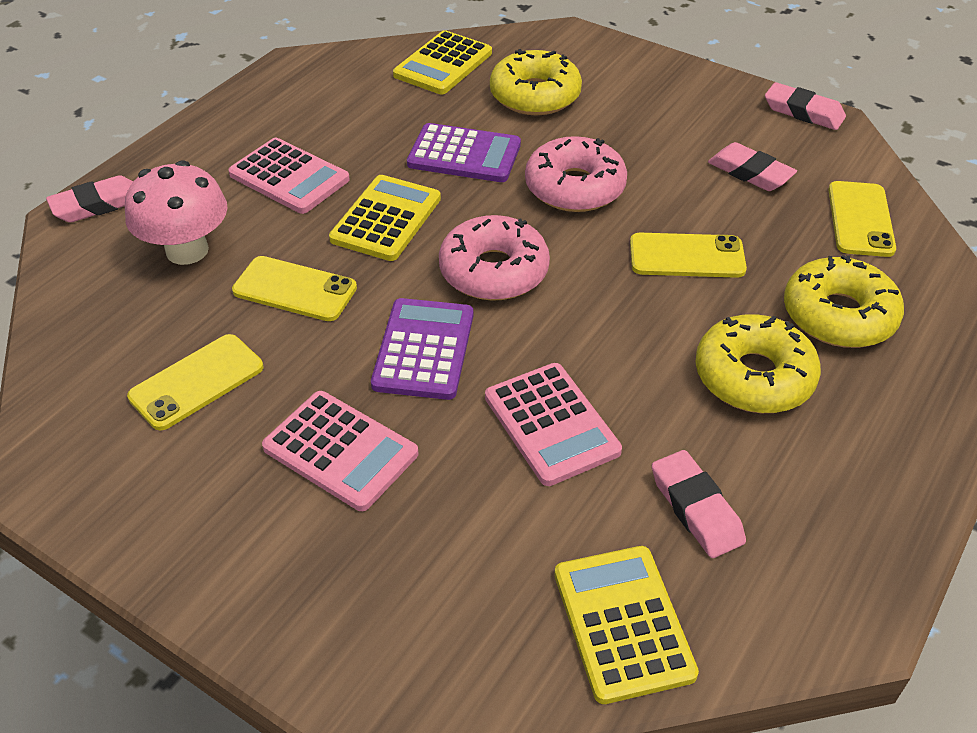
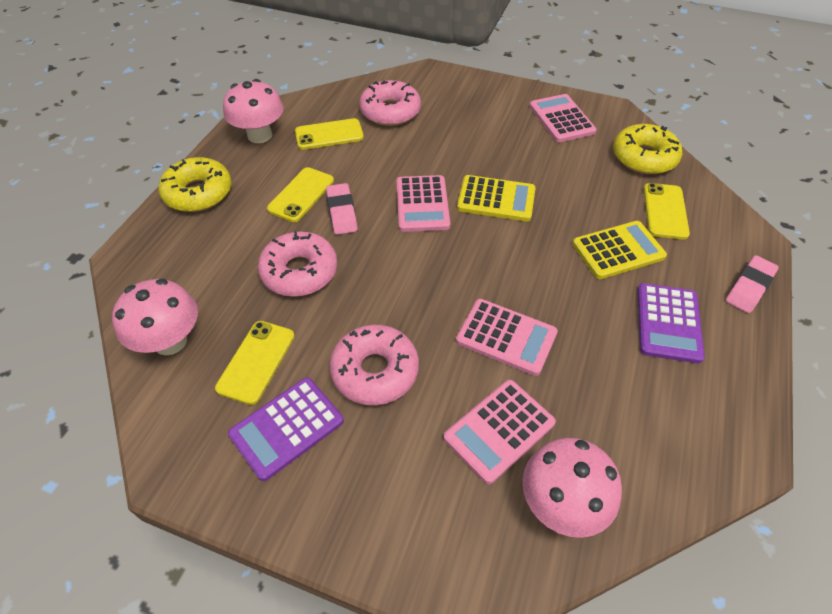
pink calculator: 3 -> 4
pink donut: 2 -> 3
pink eraser: 4 -> 2
pink mushroom: 1 -> 3
yellow calculator: 3 -> 2
yellow donut: 3 -> 2

